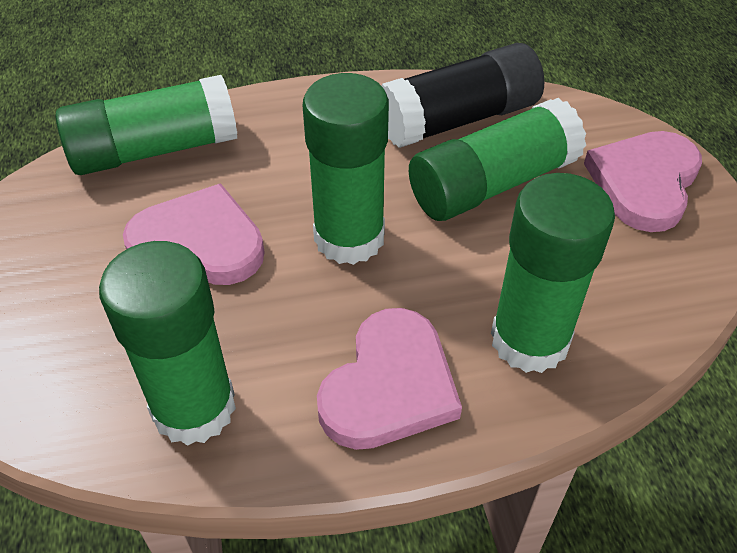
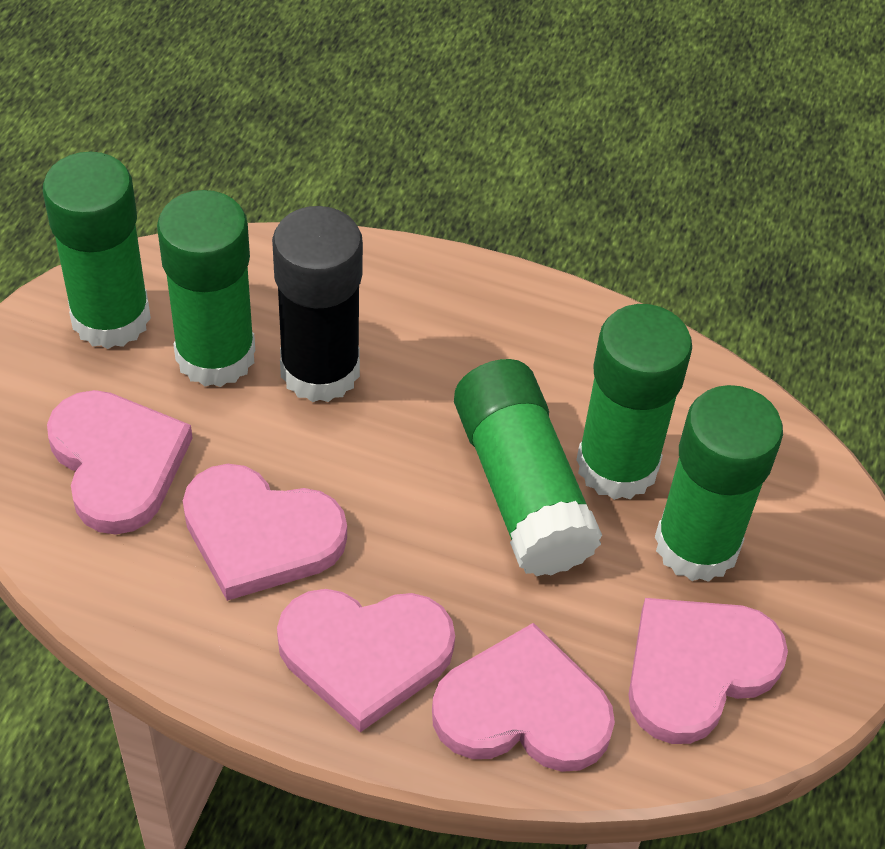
pink heart: 3 -> 5

